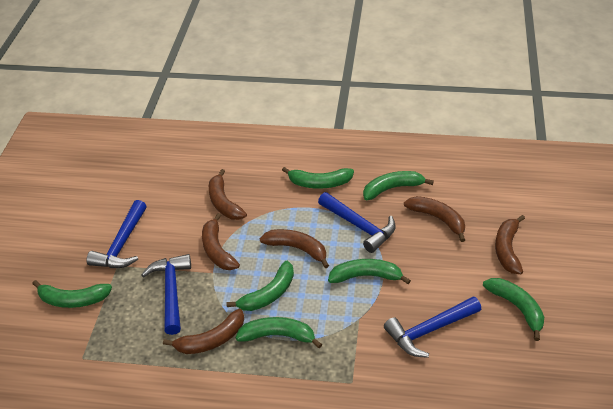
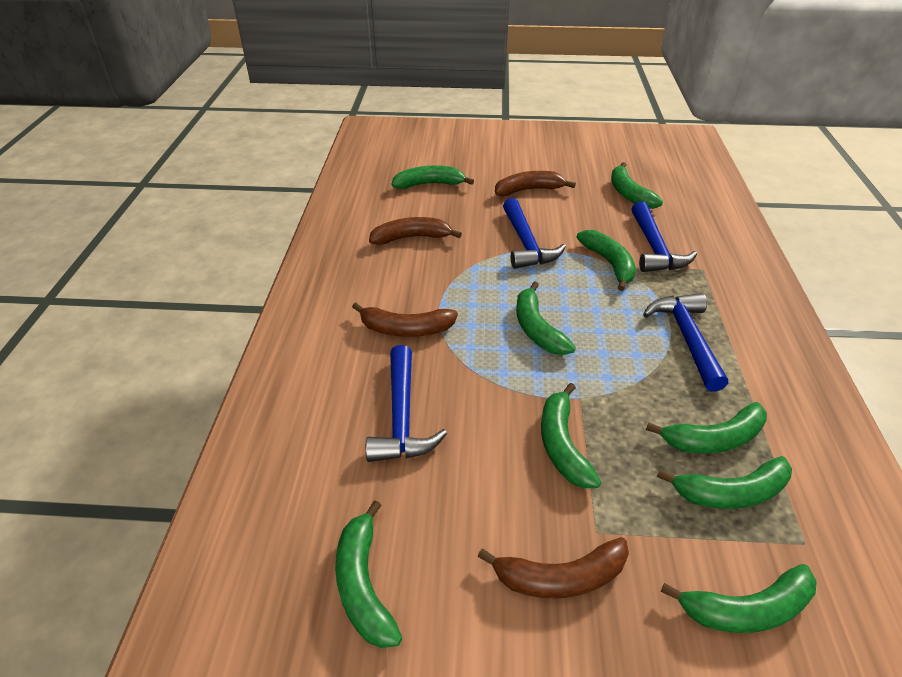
brown banana: 6 -> 4
green banana: 7 -> 9

